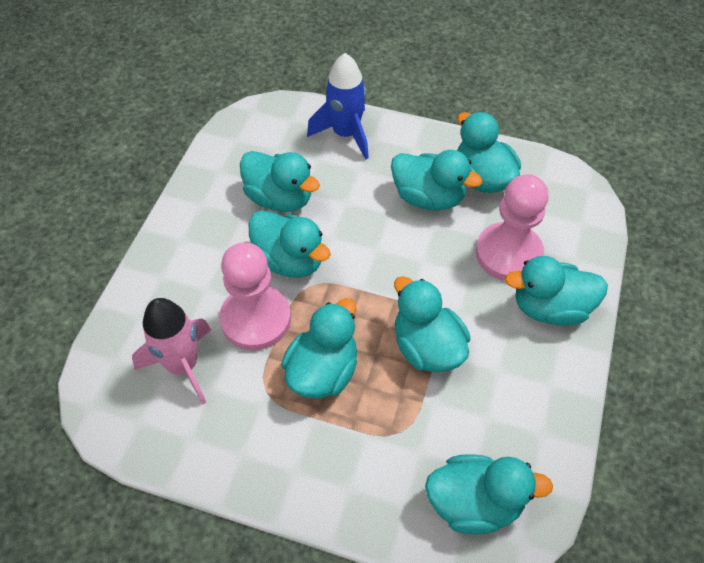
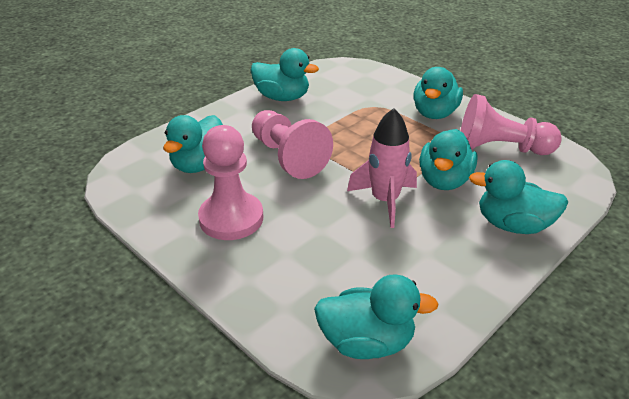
blue rocket: 1 -> 0
pink pawn: 2 -> 3
turquoise duck: 8 -> 6

